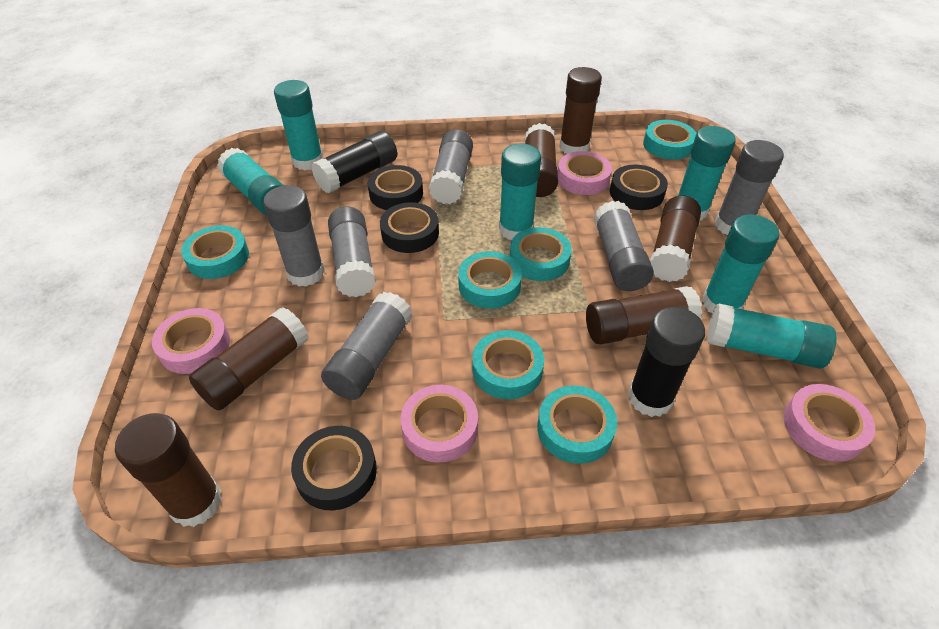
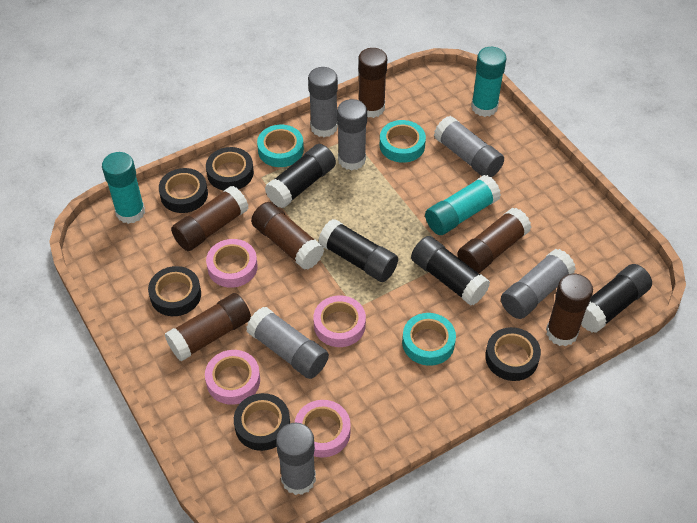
black glue stick: 2 -> 4
black tape: 4 -> 5
turquoise glue stick: 6 -> 3
turquoise tape: 6 -> 3

